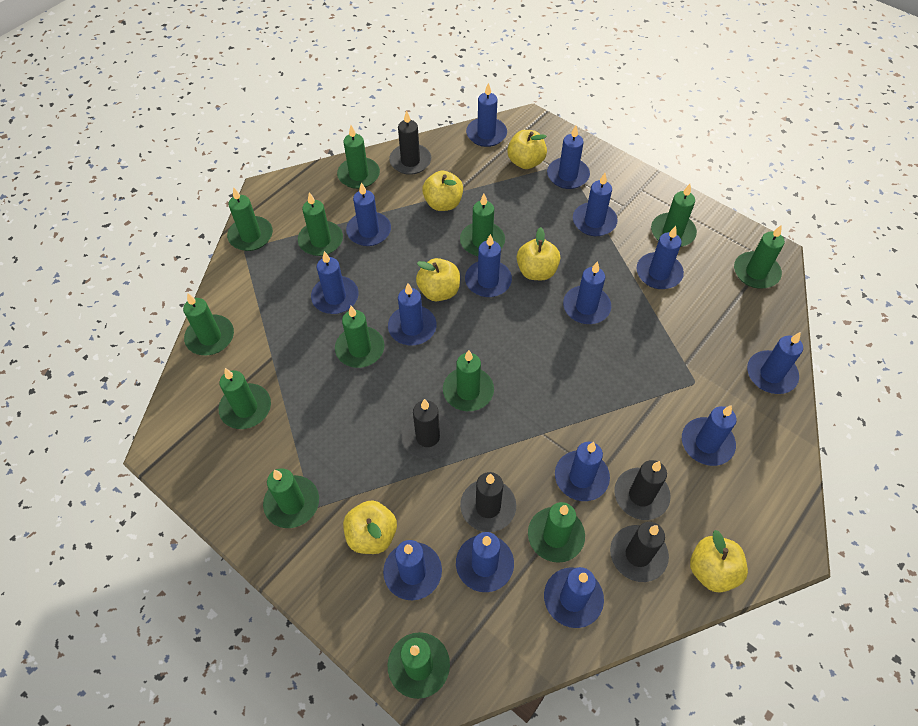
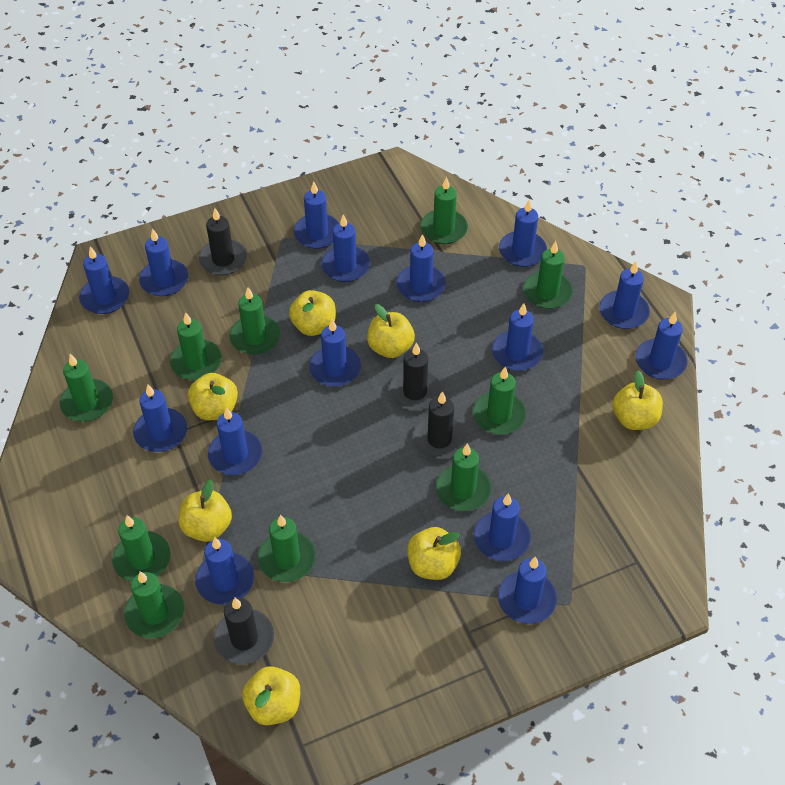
black candle: 5 -> 4
green candle: 13 -> 10
yellow apple: 6 -> 7

